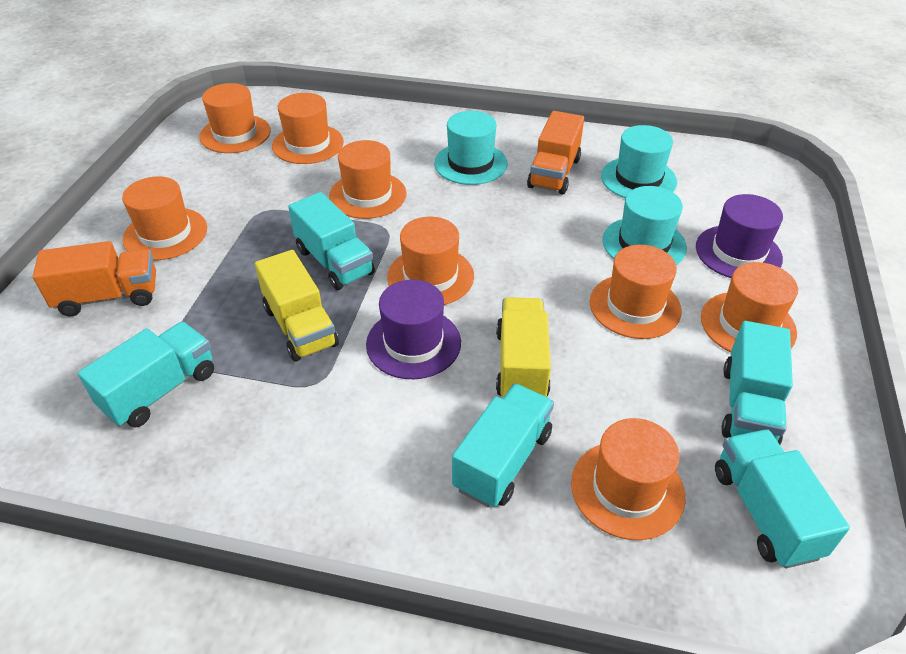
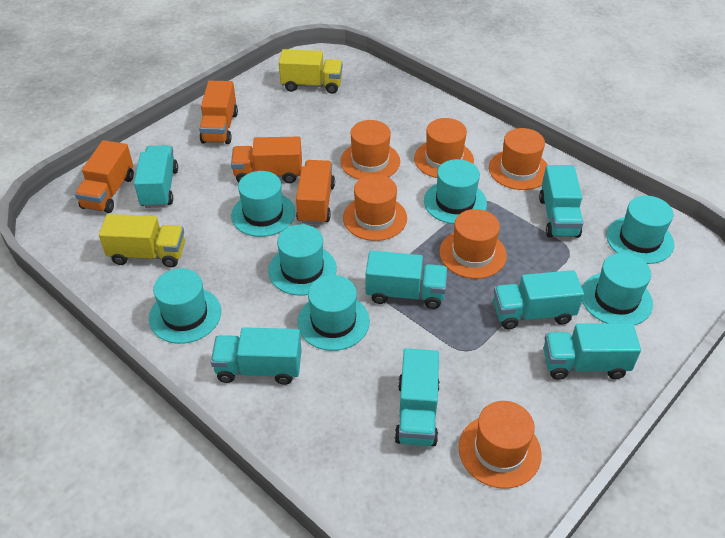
orange hat: 8 -> 6
orange truck: 2 -> 4
purple hat: 2 -> 0
turquoise hat: 3 -> 7
turquoise truck: 5 -> 7

